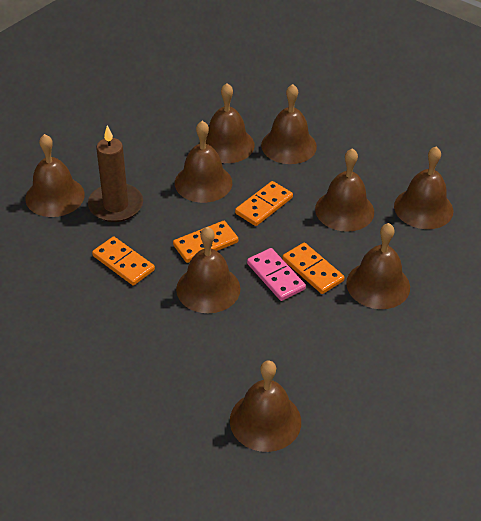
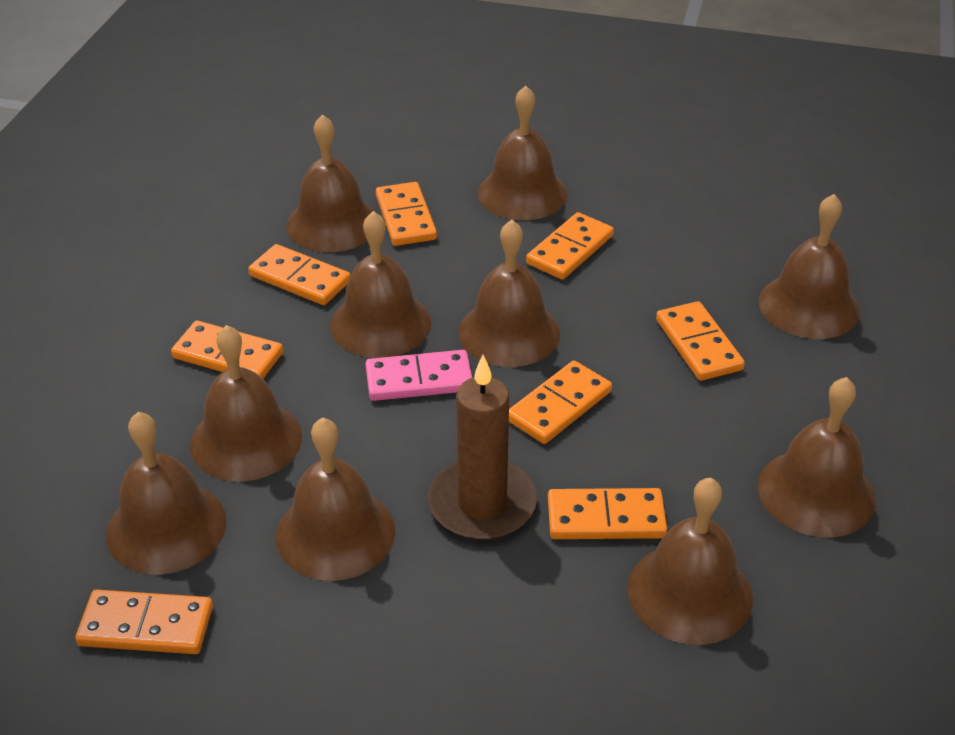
brown bell: 9 -> 10
orange domino: 4 -> 8

